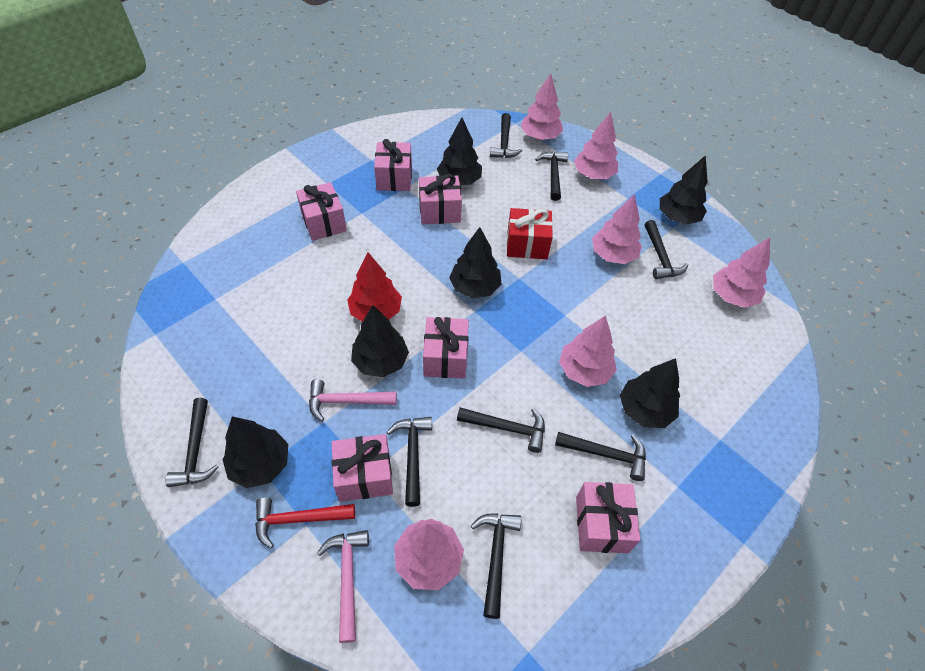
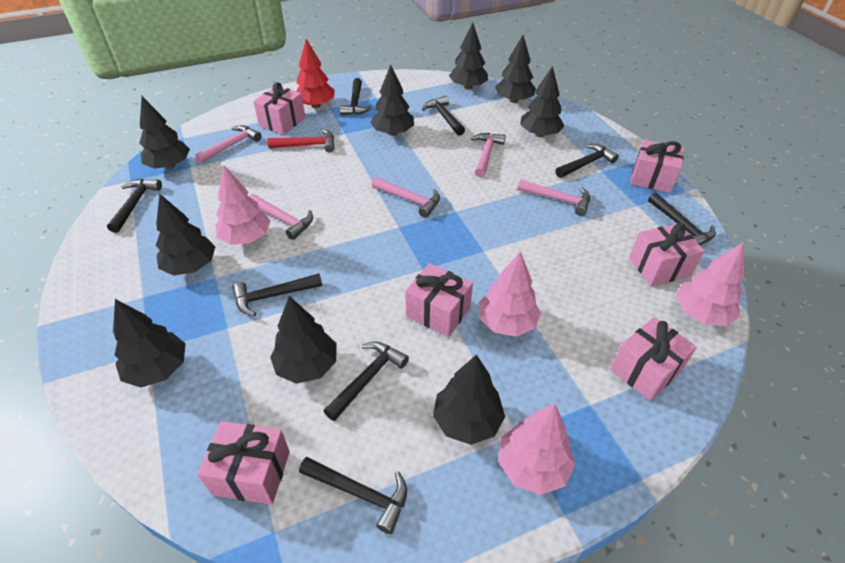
black tree: 6 -> 9
pink hammer: 2 -> 5
pink tree: 6 -> 4
red gift: 1 -> 0

